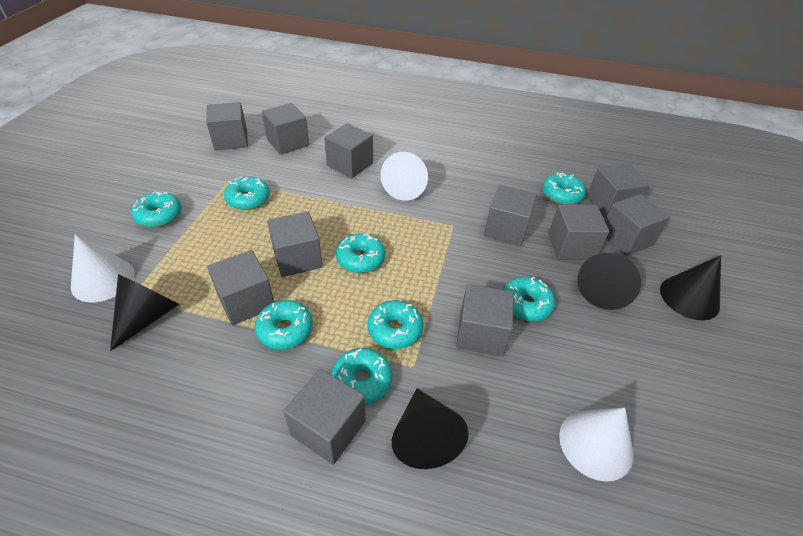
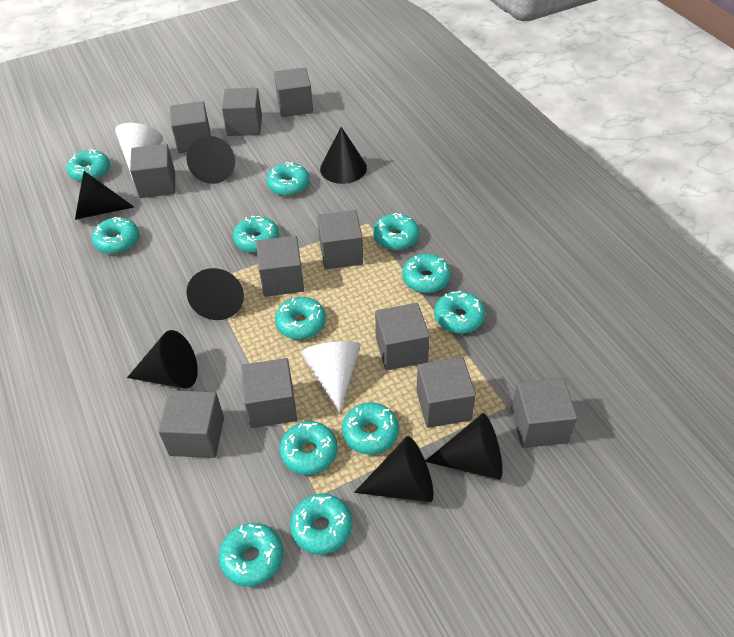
black cone: 4 -> 7
turquoise donut: 8 -> 12
white cone: 3 -> 2

